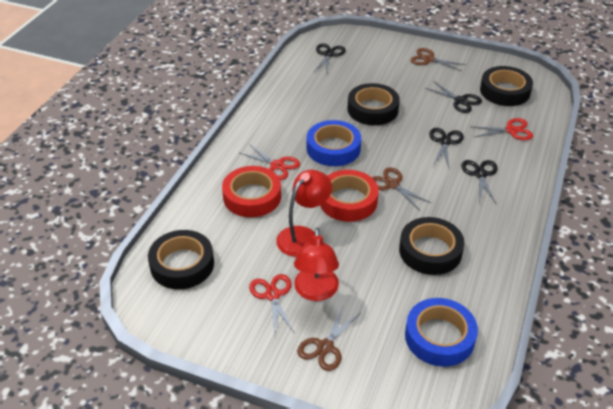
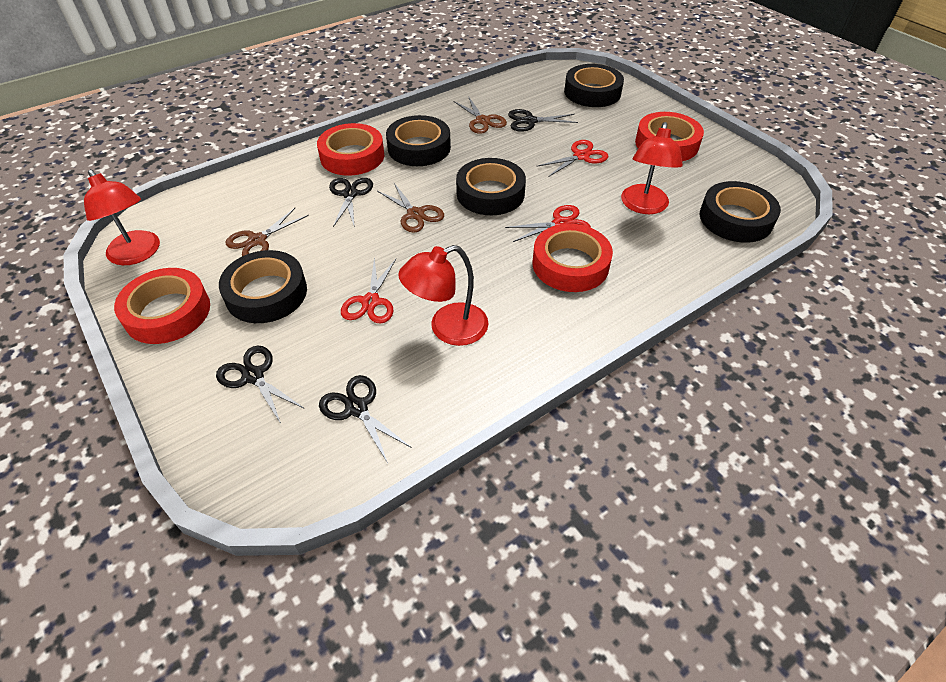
black tape: 4 -> 5
blue tape: 2 -> 0
red lamp: 2 -> 3
red tape: 2 -> 4

